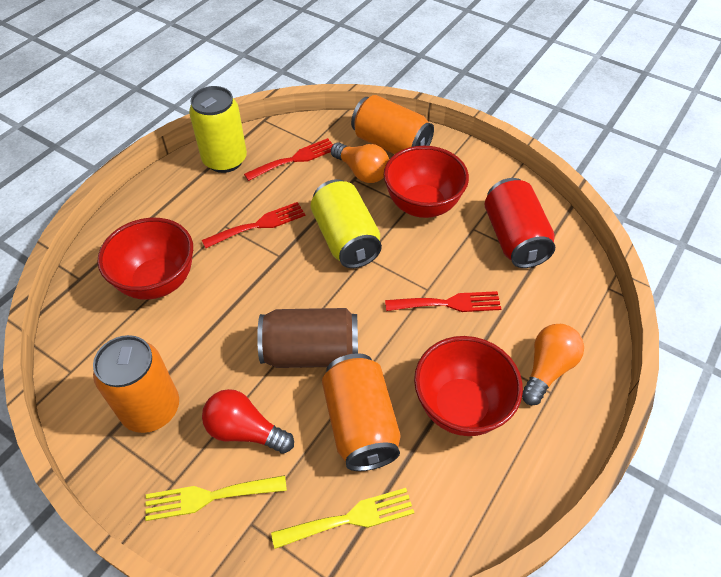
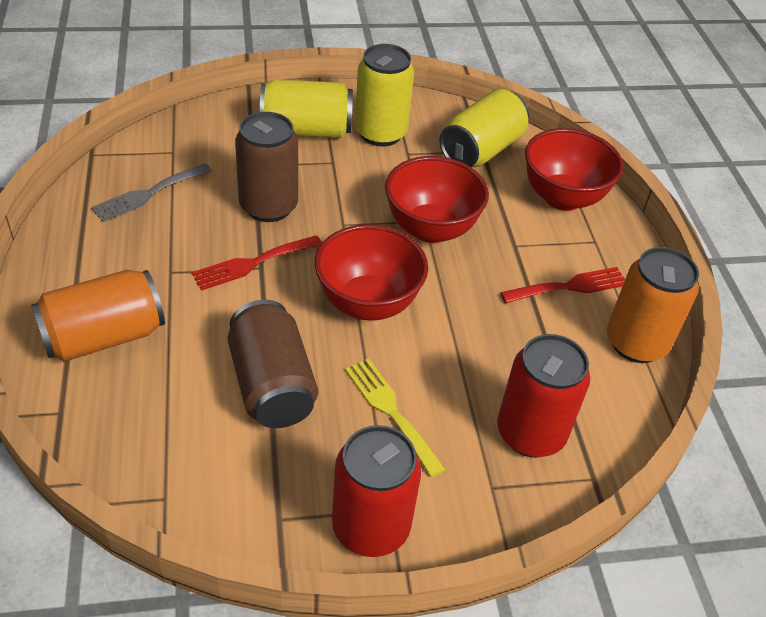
brown can: 1 -> 2
grey fork: 0 -> 1
orange can: 3 -> 2
orange light bulb: 2 -> 0
red can: 1 -> 2
red fork: 3 -> 2
red light bulb: 1 -> 0
yellow can: 2 -> 3
yellow fork: 2 -> 1

